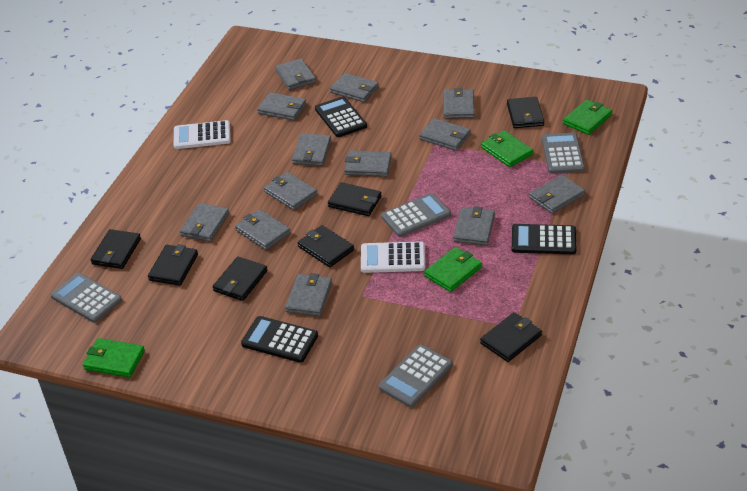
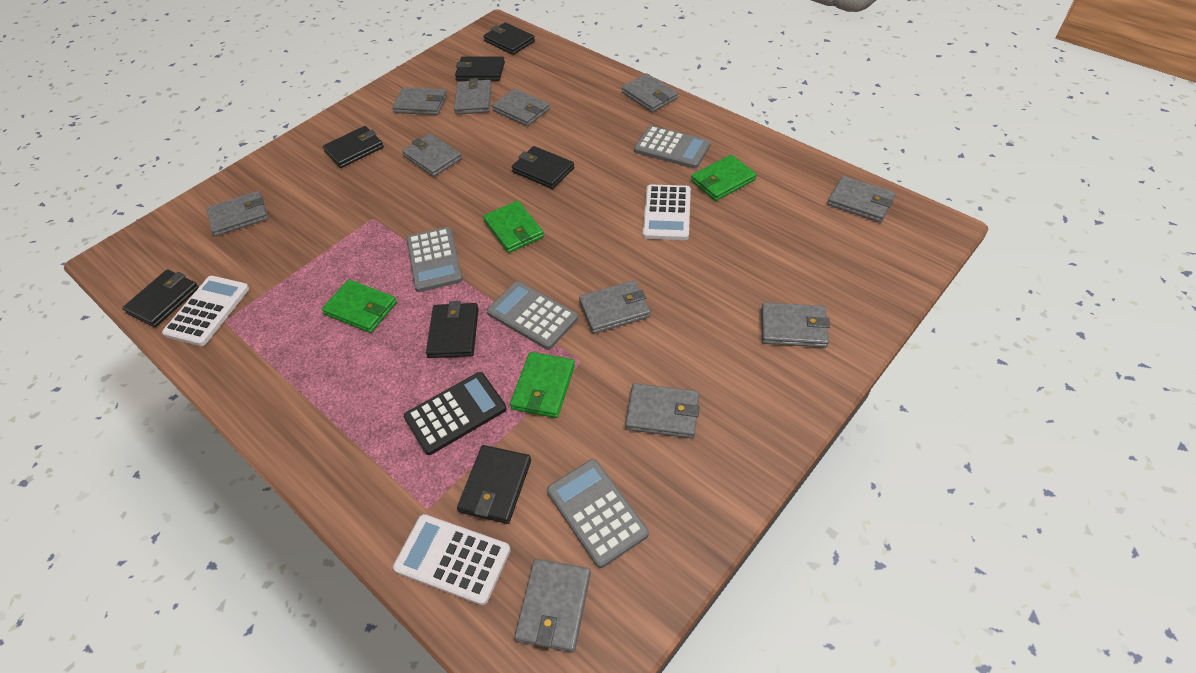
black calculator: 3 -> 1
grey wallet: 13 -> 11
white calculator: 2 -> 3

